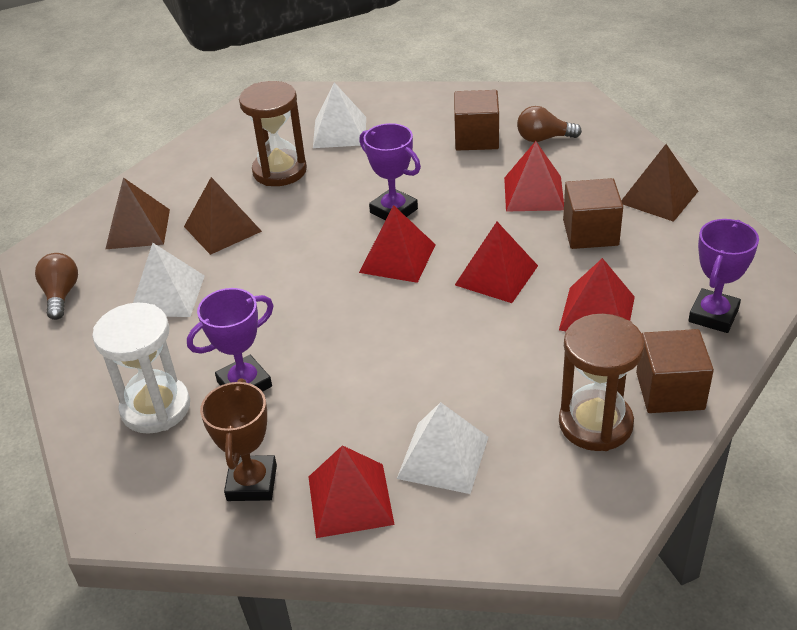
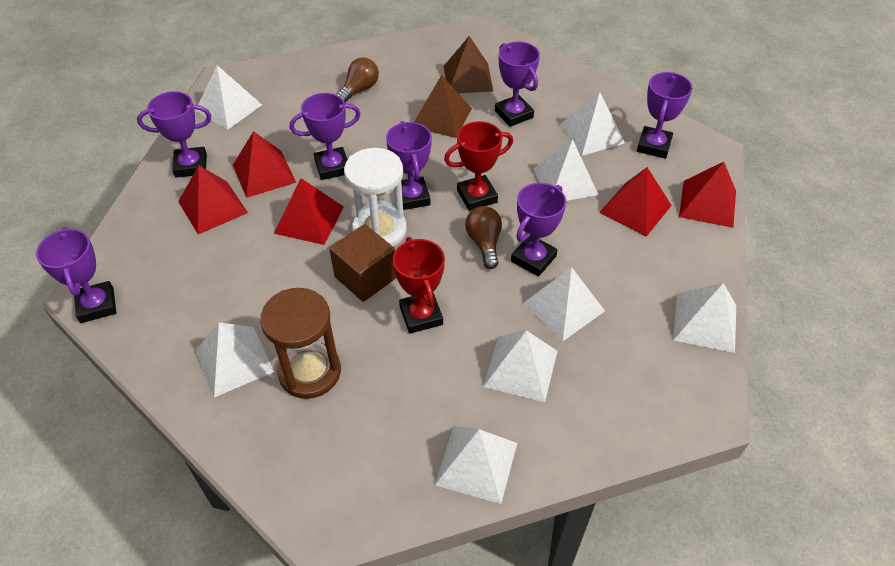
brown cube: 3 -> 1
brown hourglass: 2 -> 1
brown pyramid: 3 -> 2
brown trophy: 1 -> 0
purple trophy: 3 -> 7
red trophy: 0 -> 2
white pyramid: 3 -> 8

